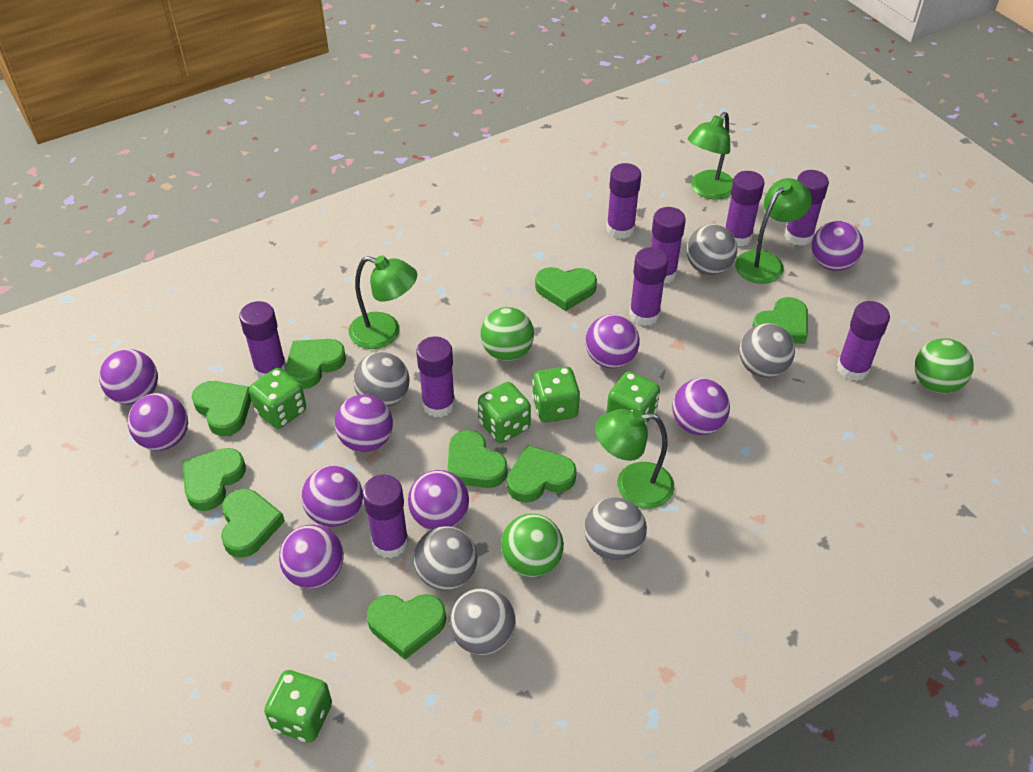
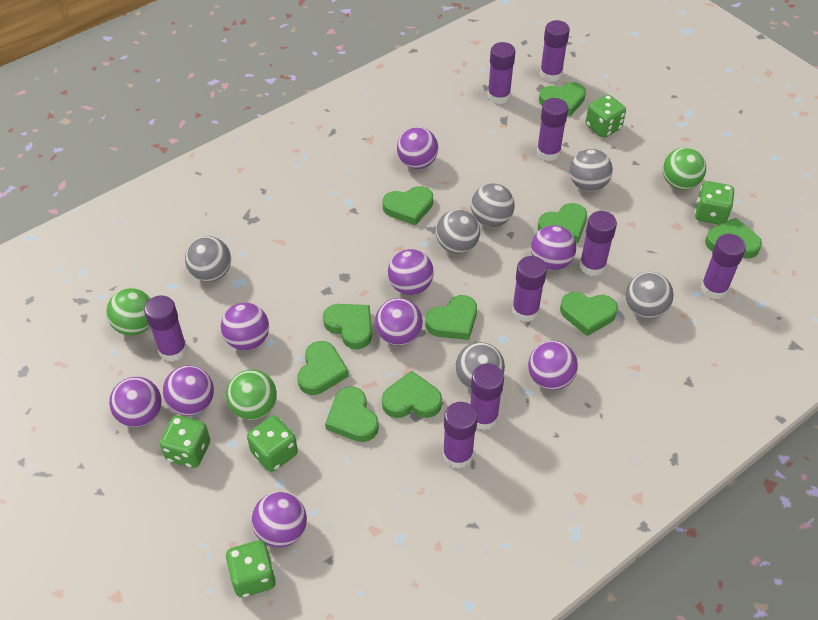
green heart: 9 -> 10
green lamp: 4 -> 0

